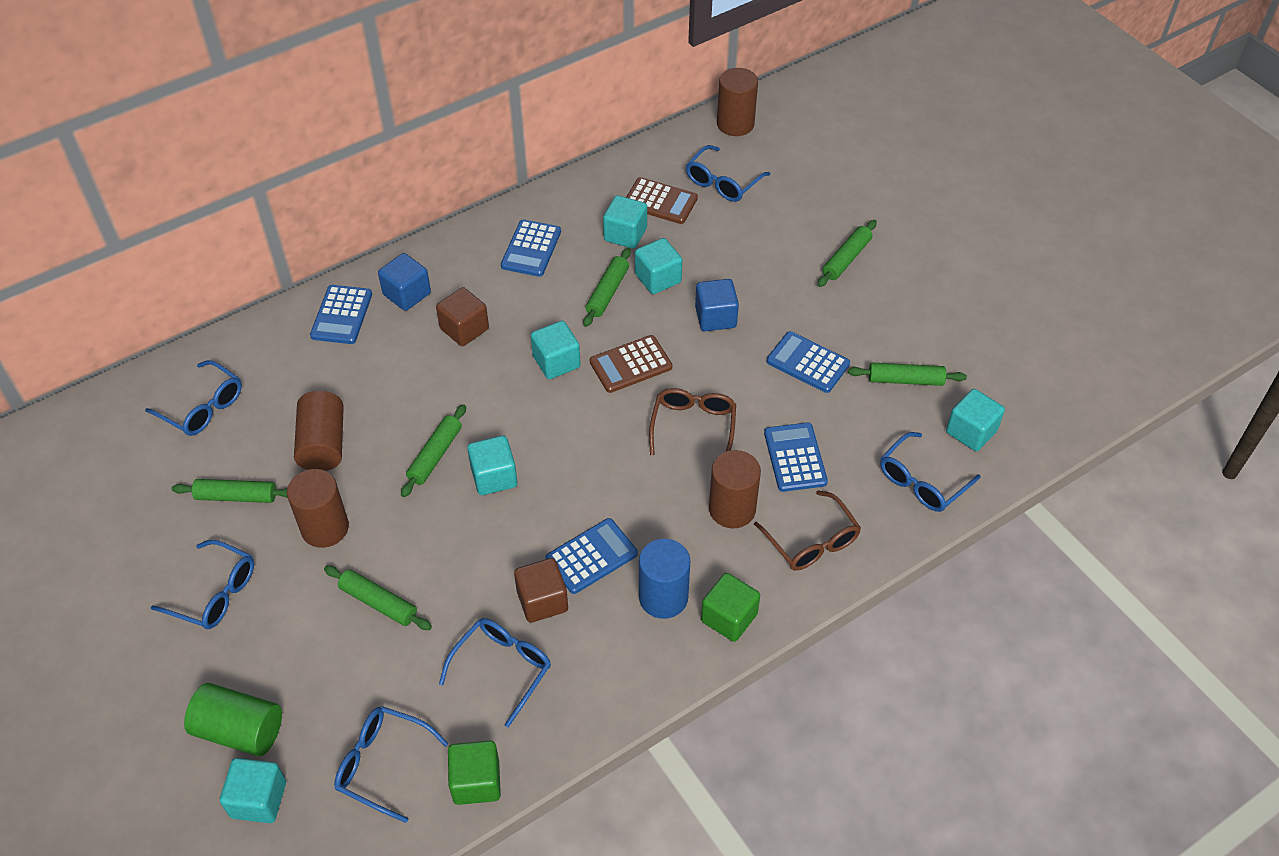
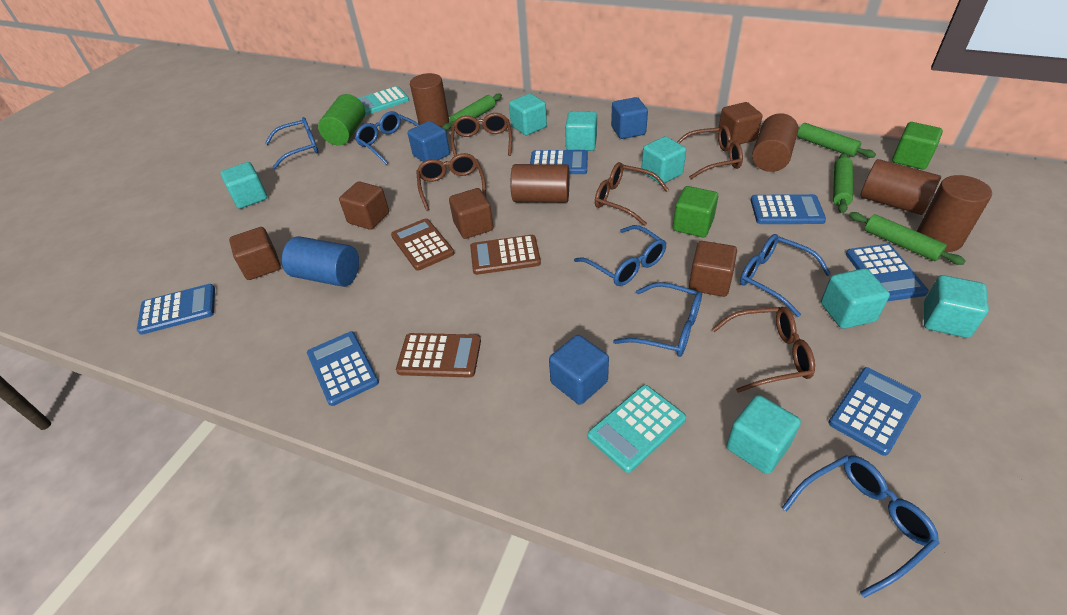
blue calculator: 5 -> 6
blue cube: 2 -> 3
brown calculator: 2 -> 3
brown cube: 2 -> 5
brown cylinder: 4 -> 5
brown glasses: 2 -> 5
green rolling pin: 6 -> 4
turquoise calculator: 0 -> 2
turquoise cube: 6 -> 7

